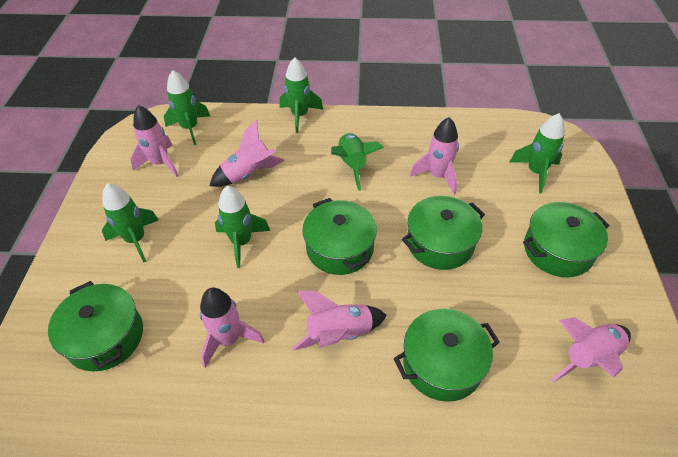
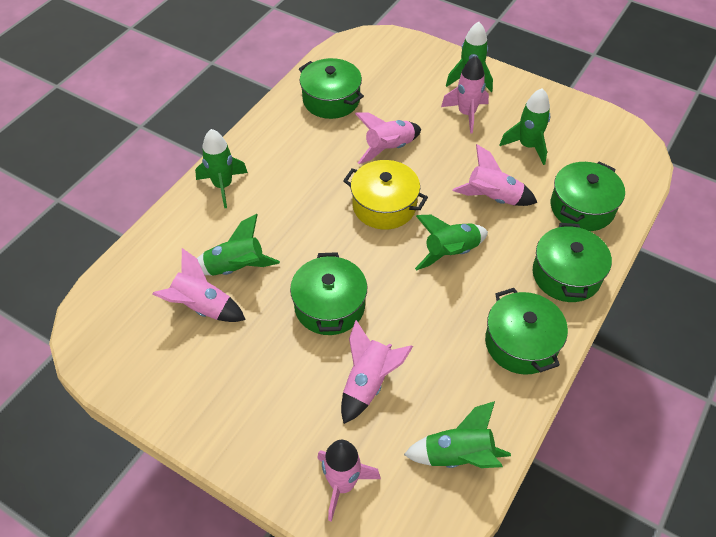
yellow pot: 0 -> 1

